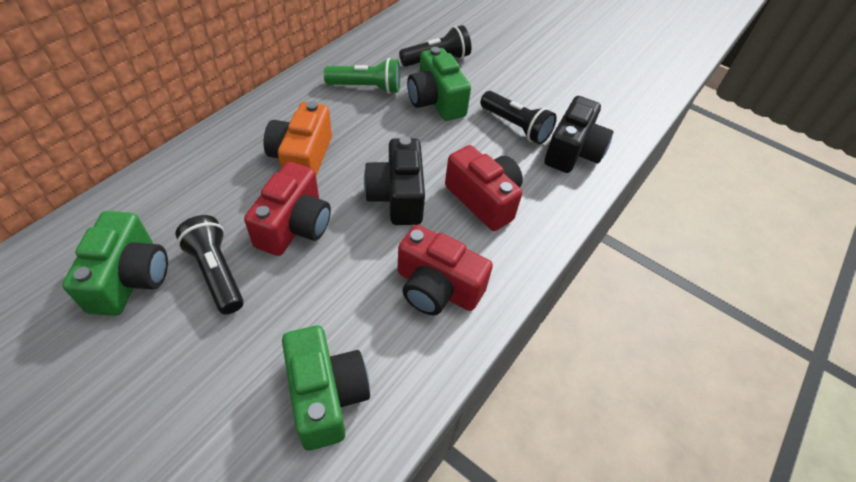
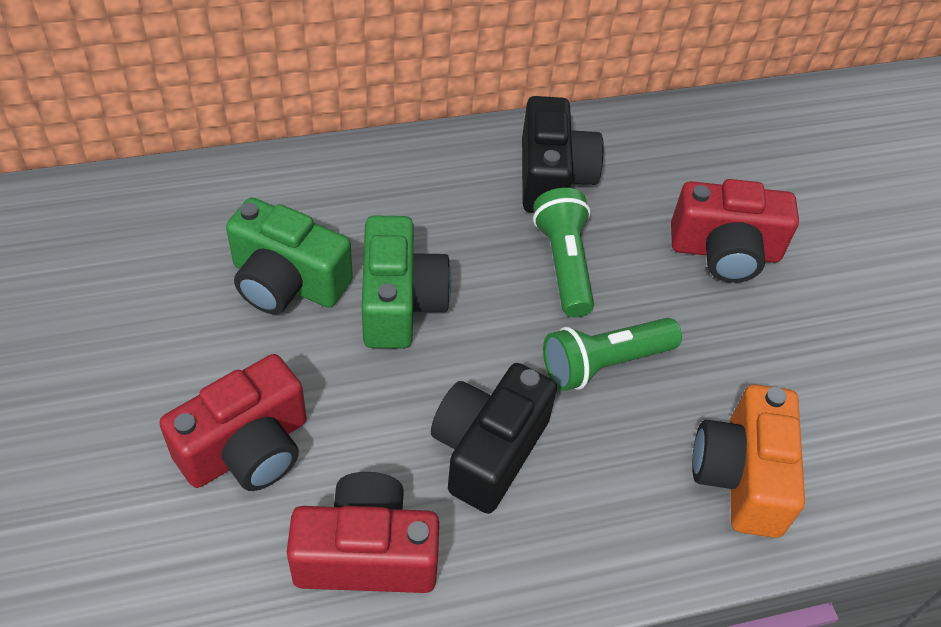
black flashlight: 3 -> 0
green camera: 3 -> 2
green flashlight: 1 -> 2

